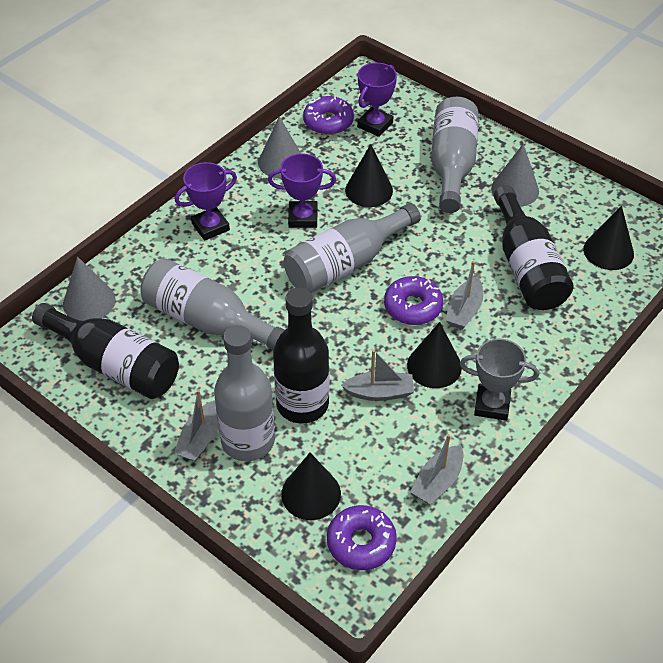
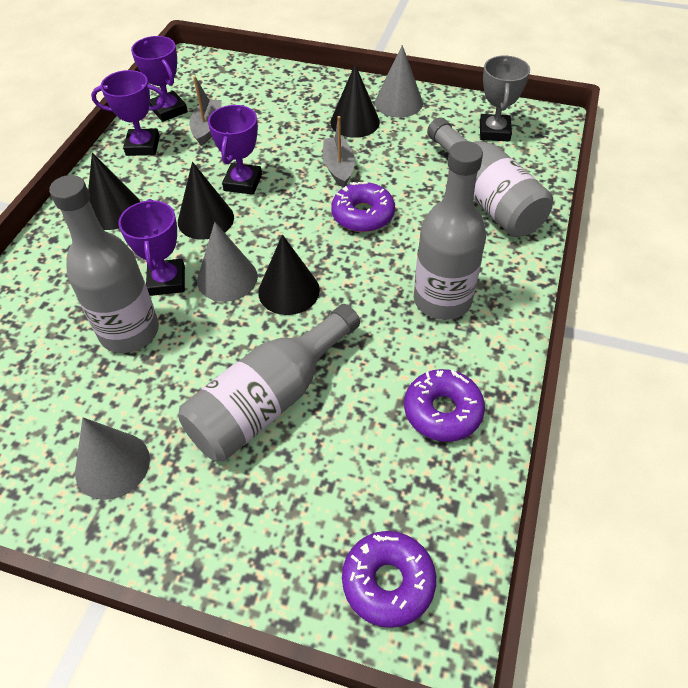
black bottle: 3 -> 0
grey boat: 4 -> 2
purple trophy: 3 -> 4

